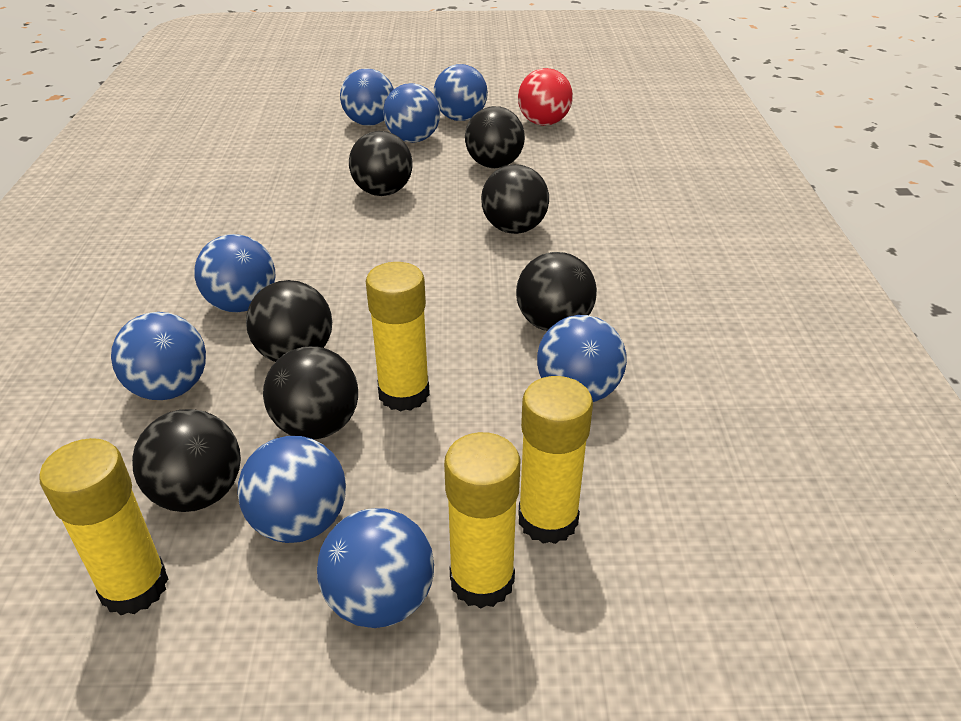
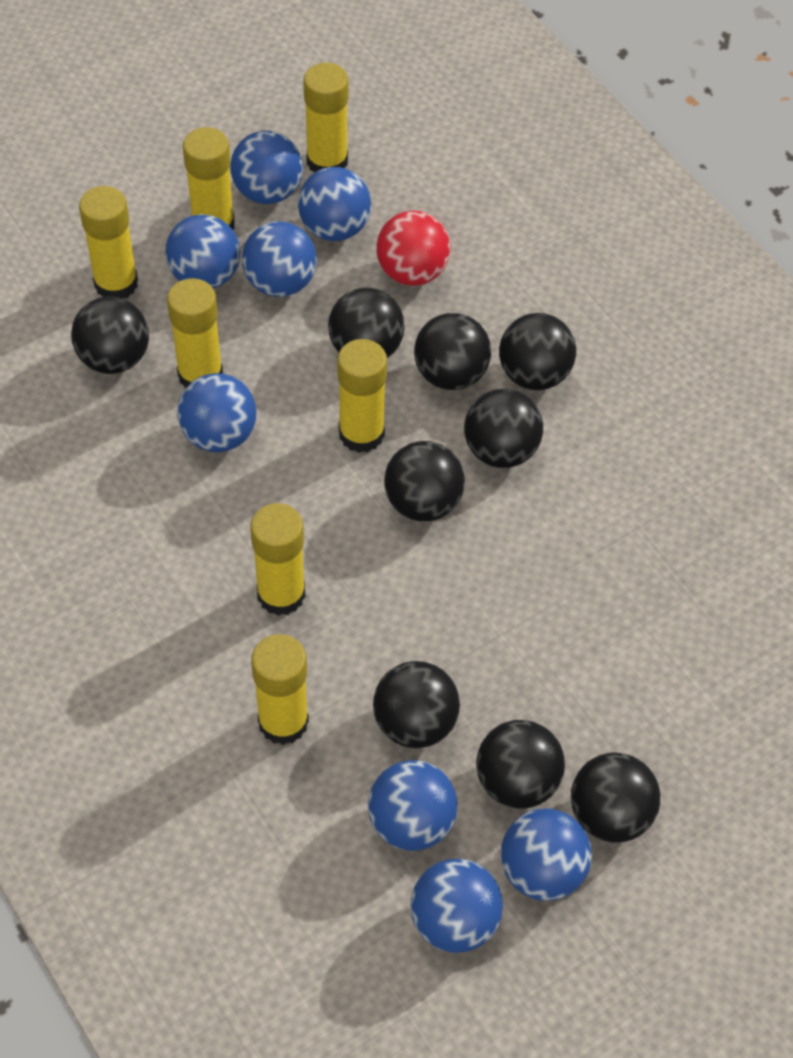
black ball: 7 -> 9
yellow glue stick: 4 -> 7

